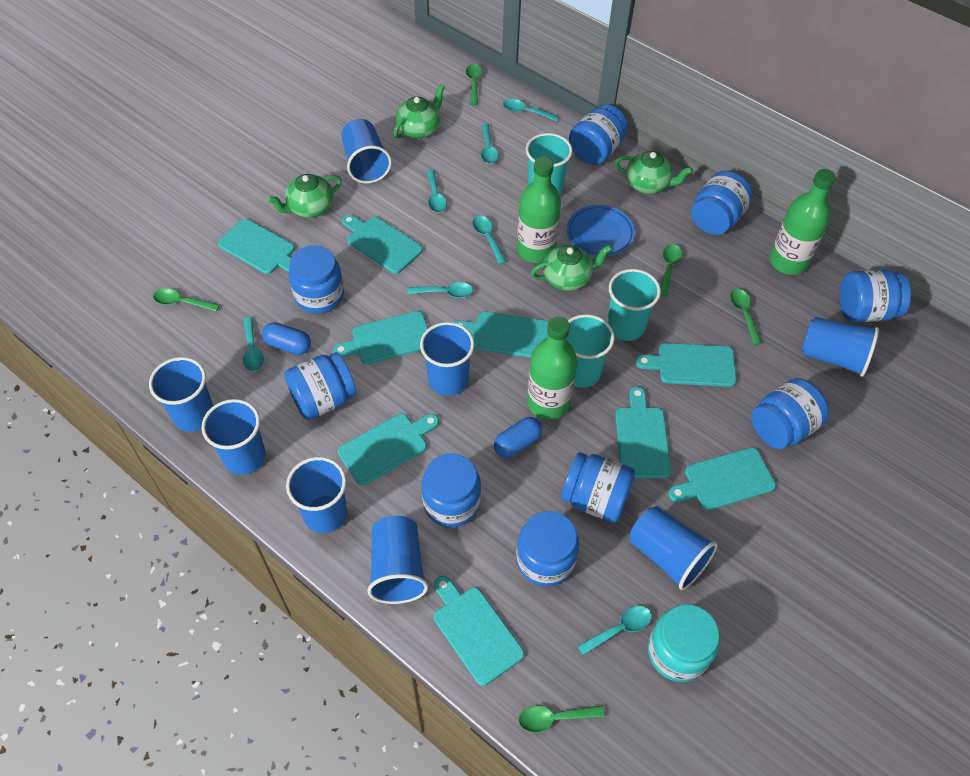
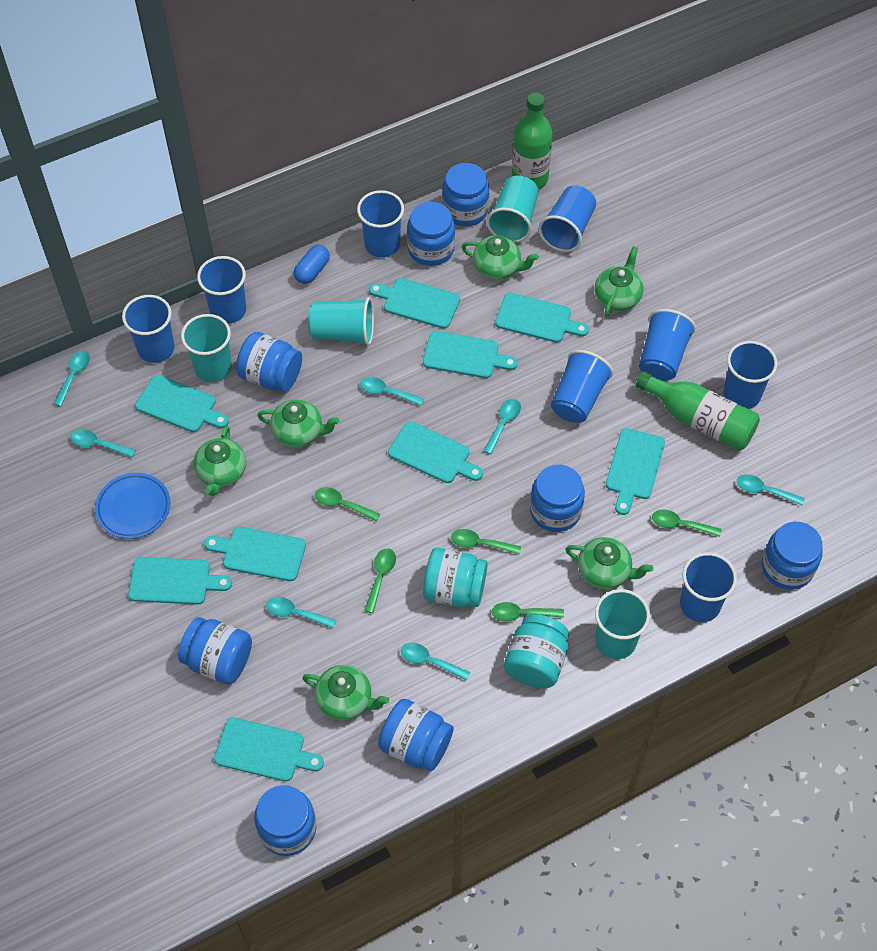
blue capsule: 2 -> 1
blue jar: 9 -> 8
green bottle: 3 -> 2
green teapot: 4 -> 6
turquoise cup: 3 -> 4
turquoise jar: 1 -> 2

